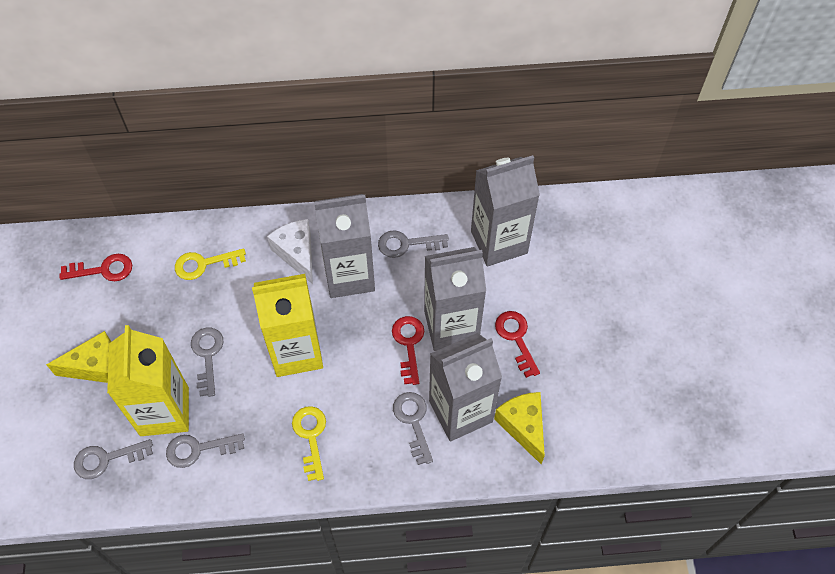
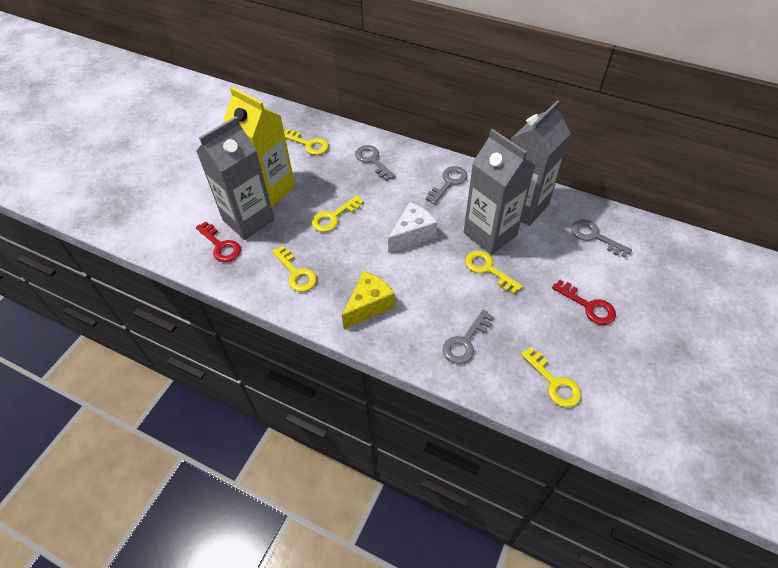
grey carton: 4 -> 3
grey key: 5 -> 4
red key: 3 -> 2
yellow carton: 2 -> 1
yellow cheese: 2 -> 1
yellow key: 2 -> 5

